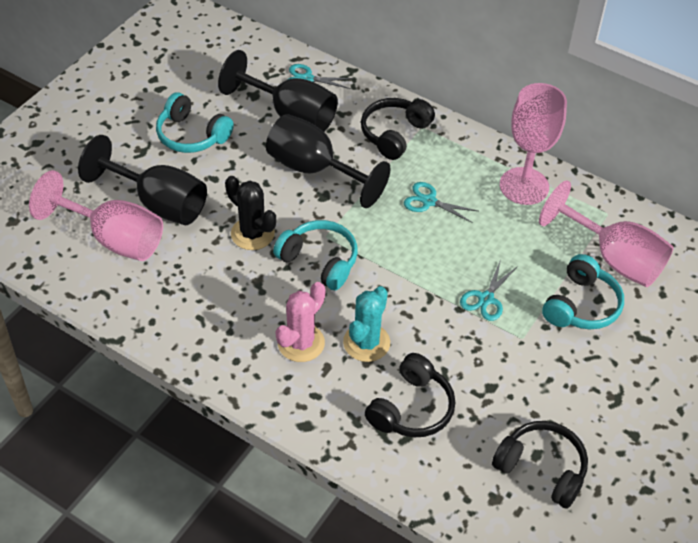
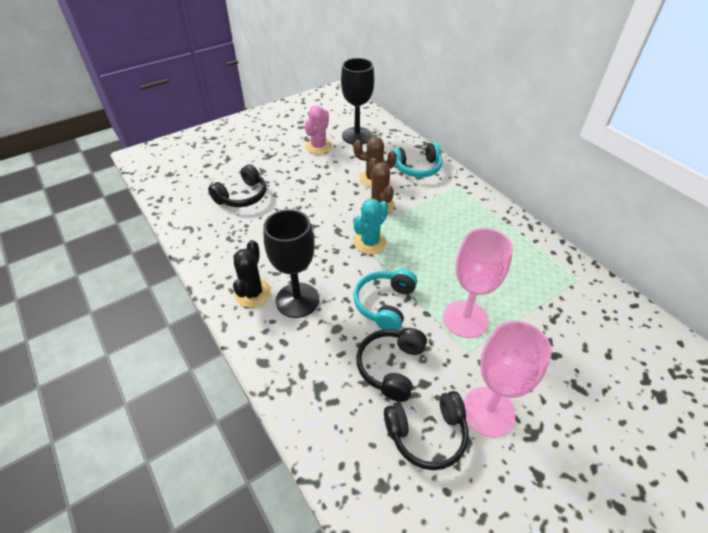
black goblet: 3 -> 2
brown cactus: 0 -> 2
pink goblet: 3 -> 2
turquoise headphones: 3 -> 2
turquoise scissors: 3 -> 0

